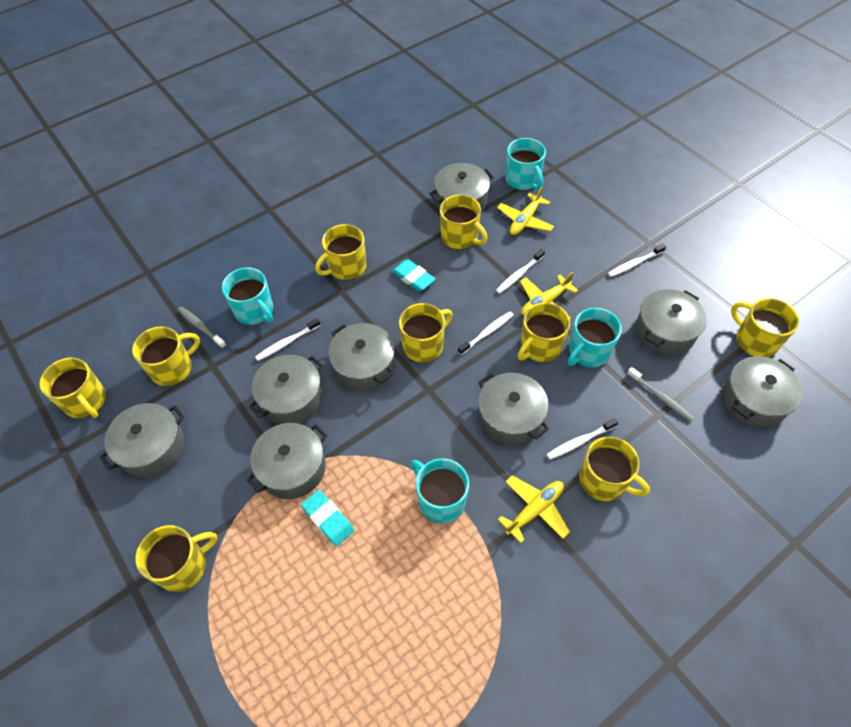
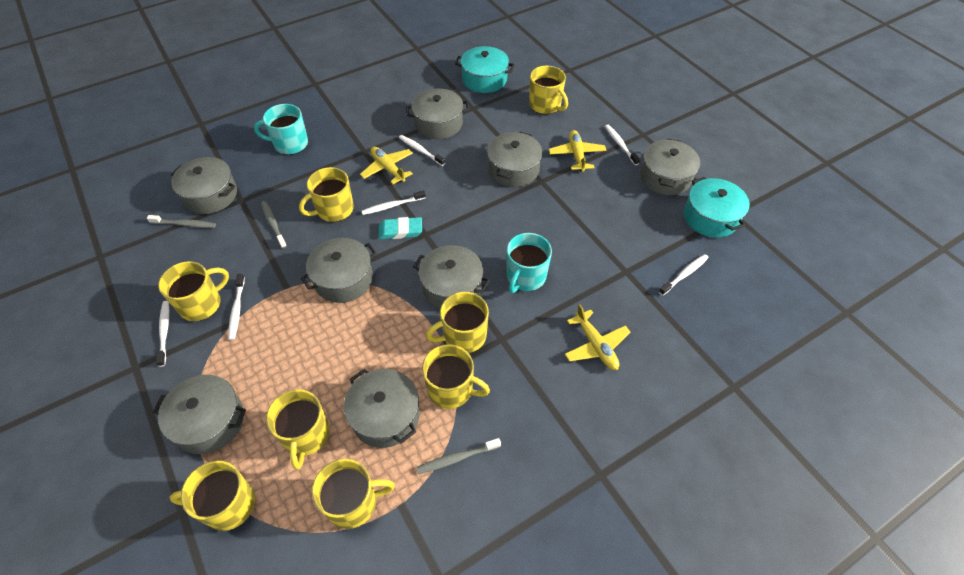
grey toothbrush: 2 -> 3
turquoise eraser: 2 -> 1
turquoise mug: 4 -> 2
turquoise pot: 0 -> 2
white toothbrush: 5 -> 6
yellow mug: 9 -> 8

